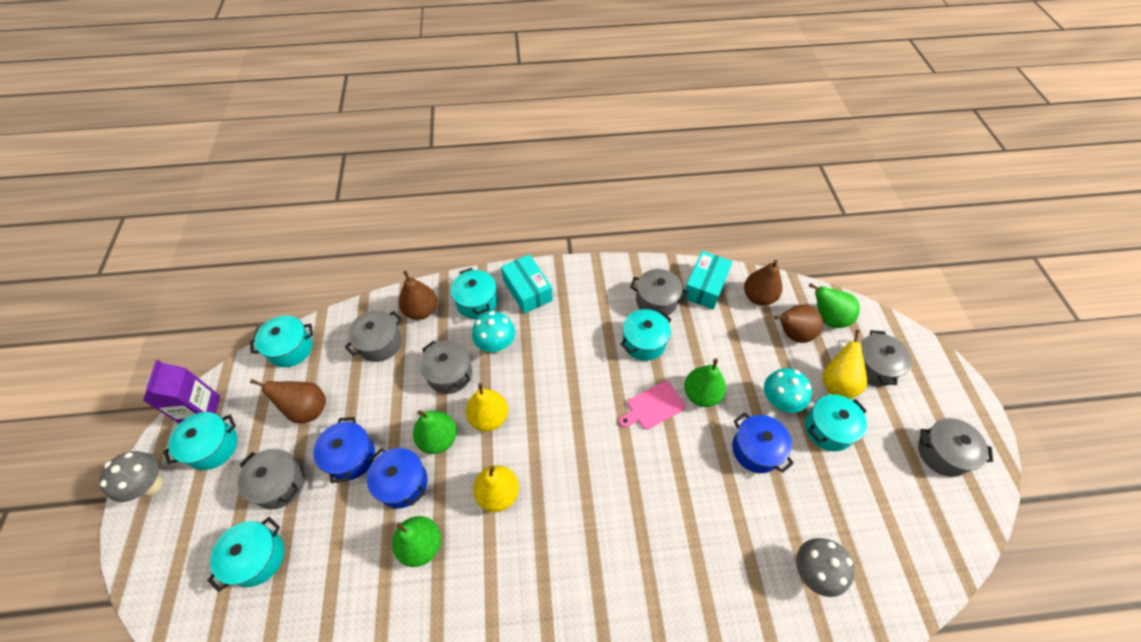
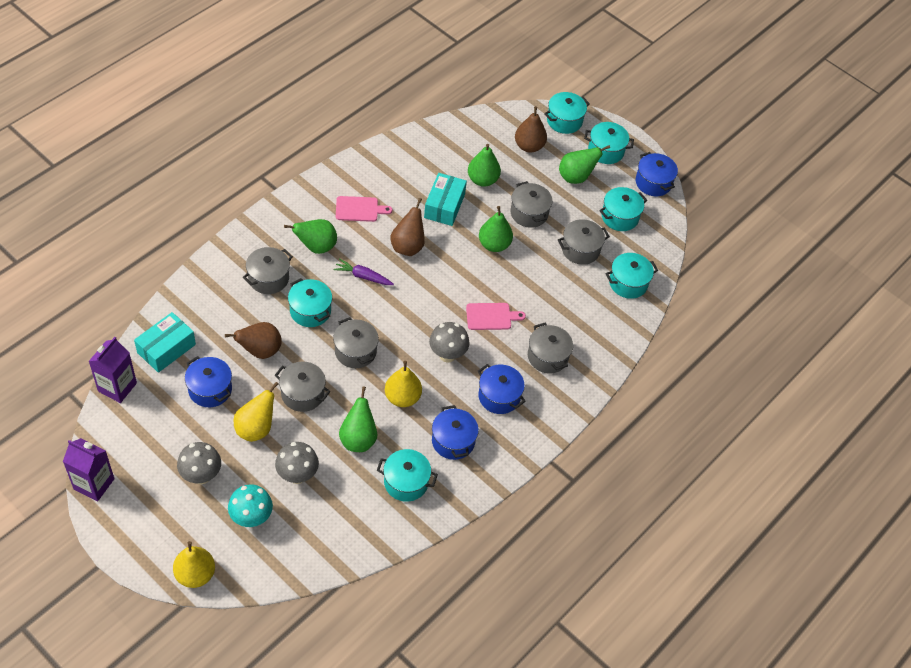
blue pot: 3 -> 4
brown pear: 4 -> 3
green pear: 4 -> 5
grey mushroom: 2 -> 3
pink cutting board: 1 -> 2
purple carrot: 0 -> 1
purple carton: 1 -> 2
turquoise mushroom: 2 -> 1

